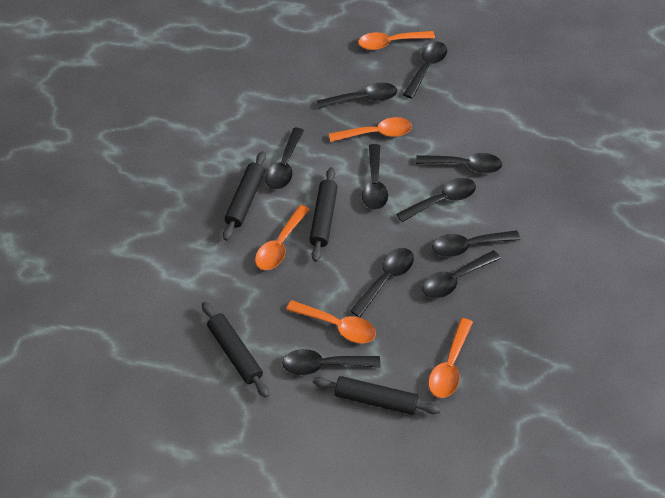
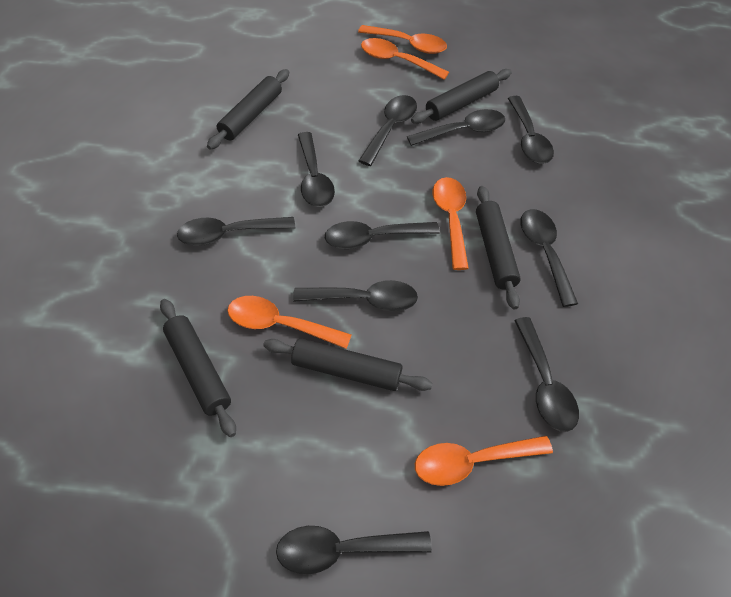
black rolling pin: 4 -> 5

